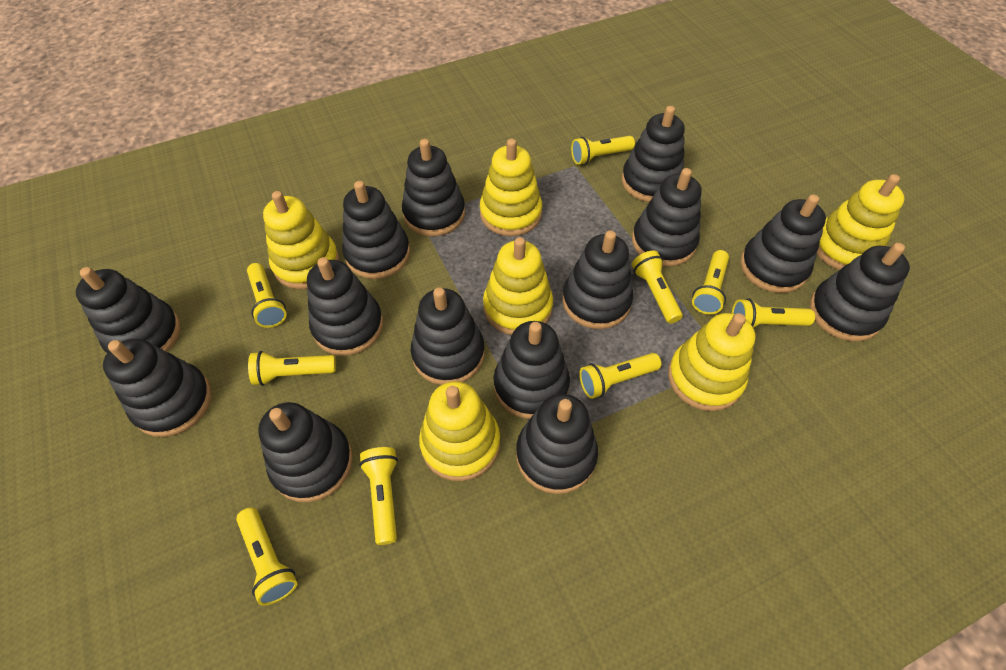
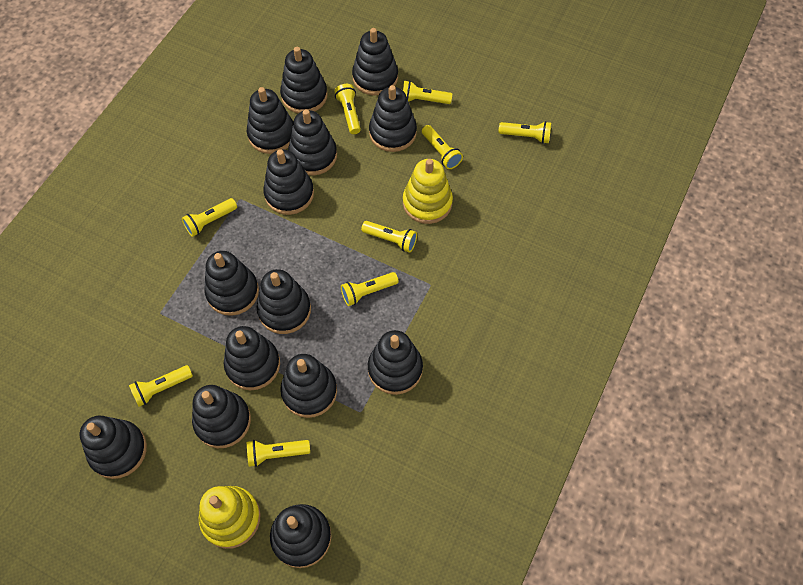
yellow stacking toy: 6 -> 2

